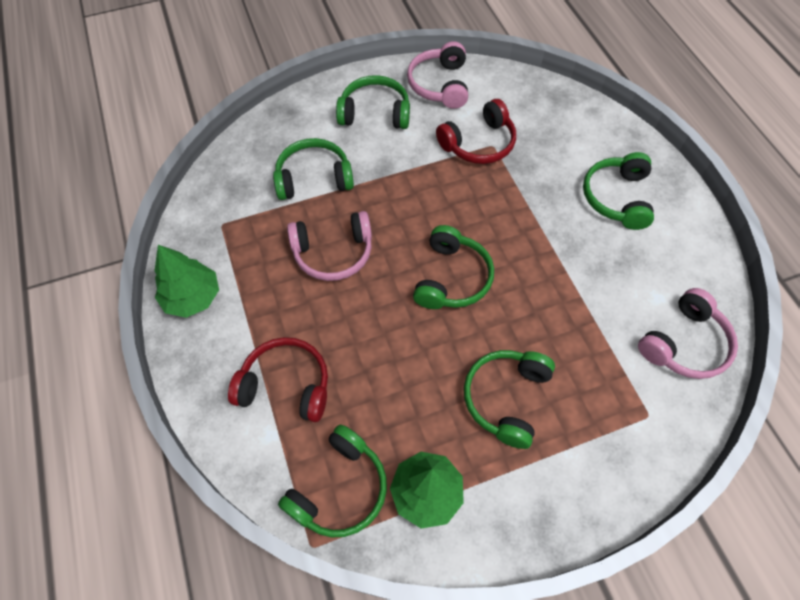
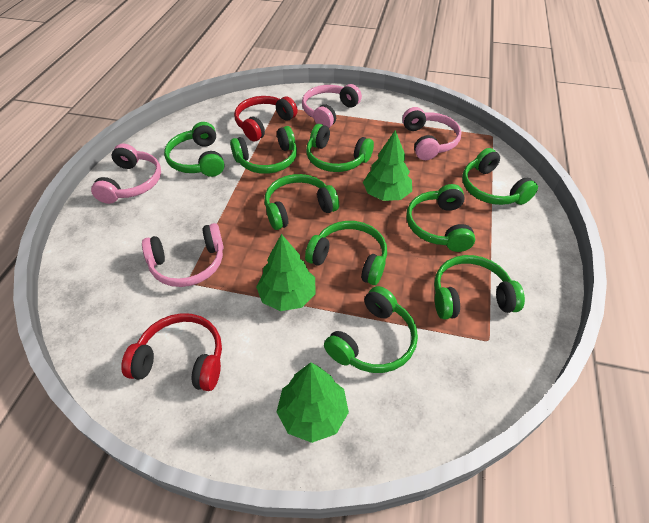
green headphones: 6 -> 9
green tree: 2 -> 3
pink headphones: 3 -> 4

